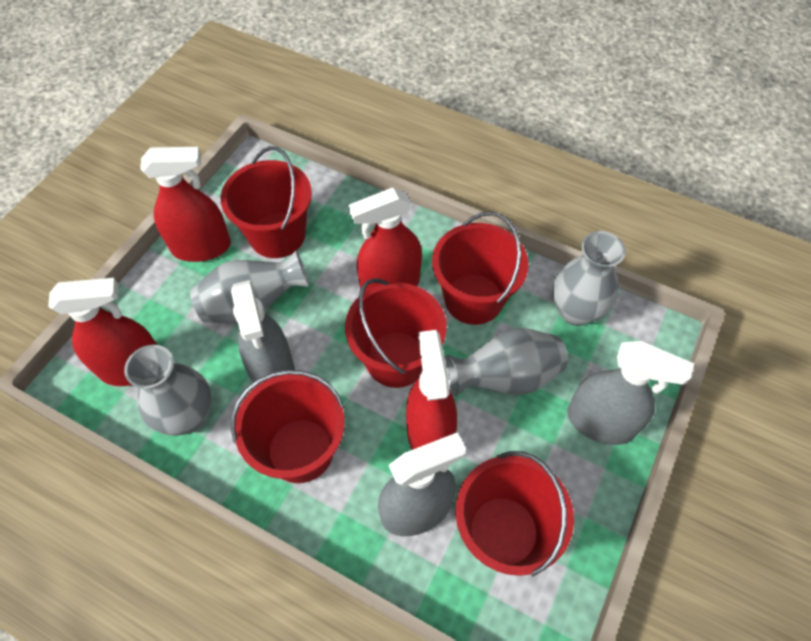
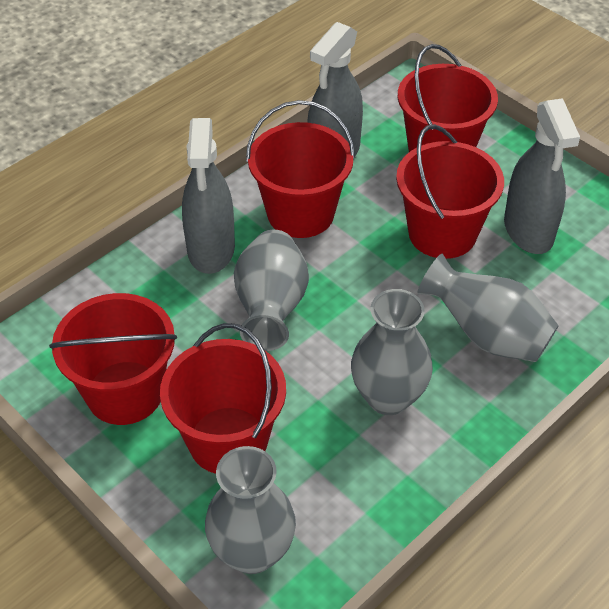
red spray bottle: 4 -> 0

